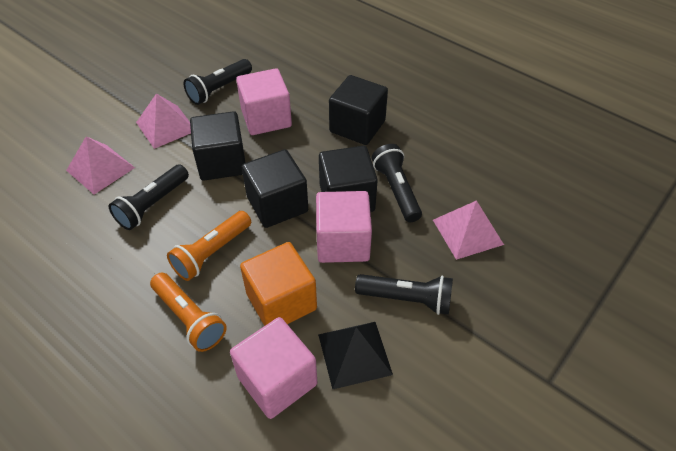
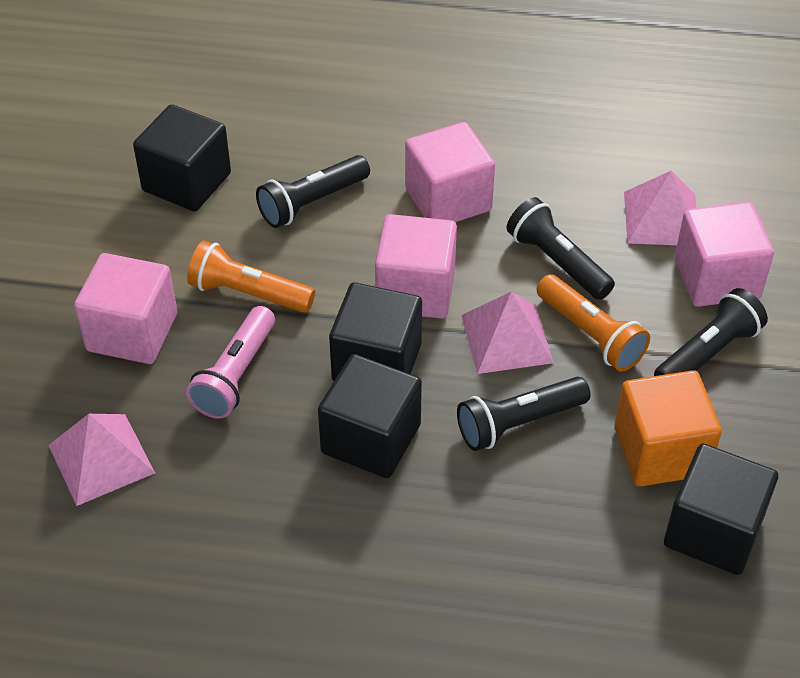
black pyramid: 1 -> 0
pink cube: 3 -> 4
pink flashlight: 0 -> 1

